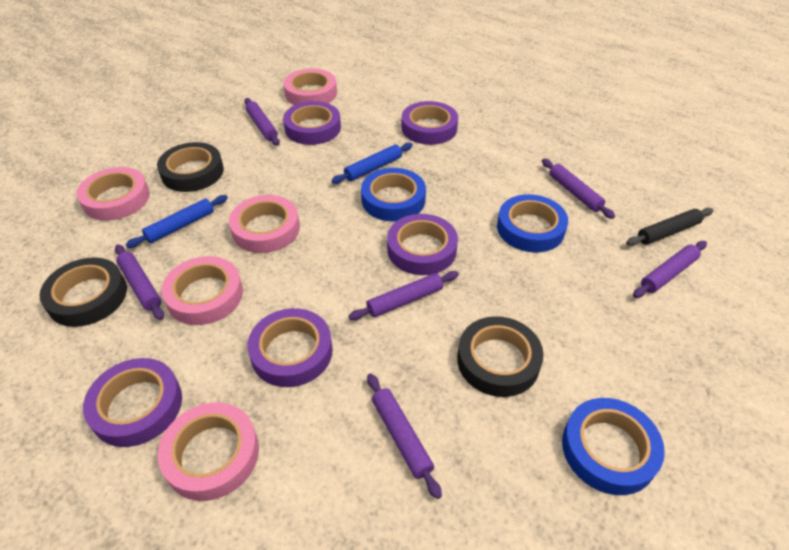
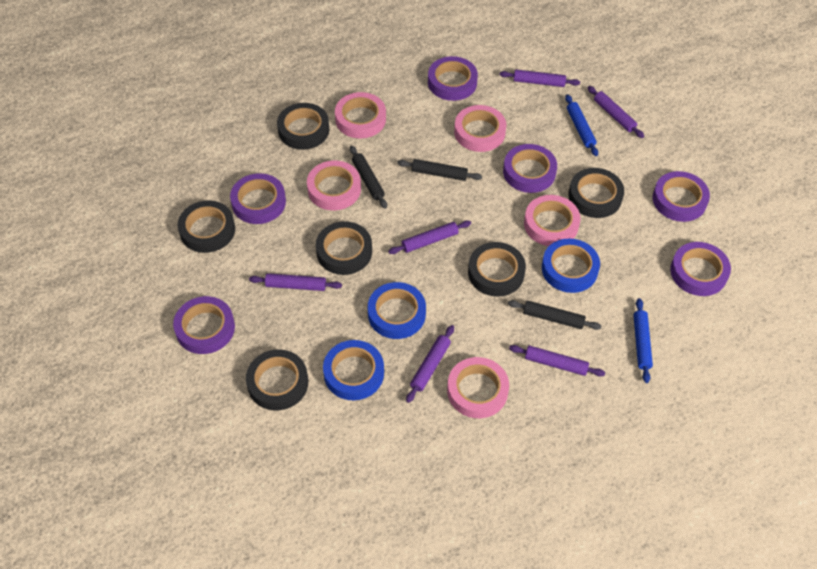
black rolling pin: 1 -> 3
black tape: 3 -> 6
purple tape: 5 -> 6

